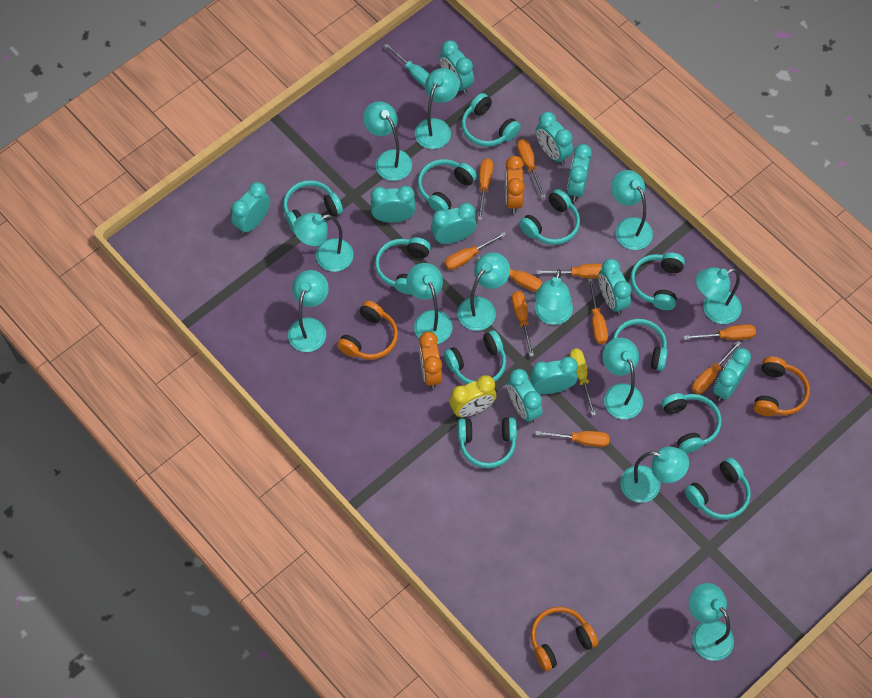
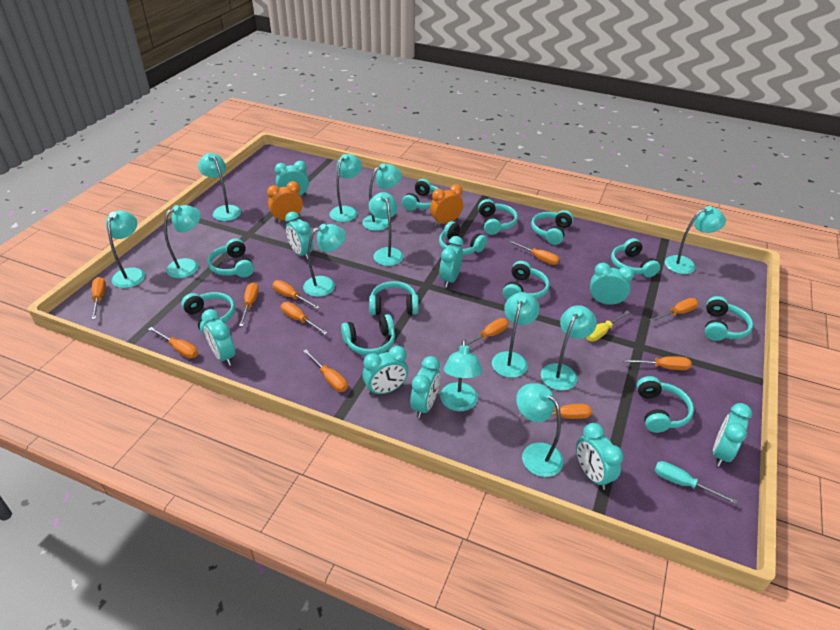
orange headphones: 3 -> 0
orange screwdriver: 10 -> 11
turquoise clock: 10 -> 9
turquoise headphones: 11 -> 12
yellow clock: 1 -> 0

